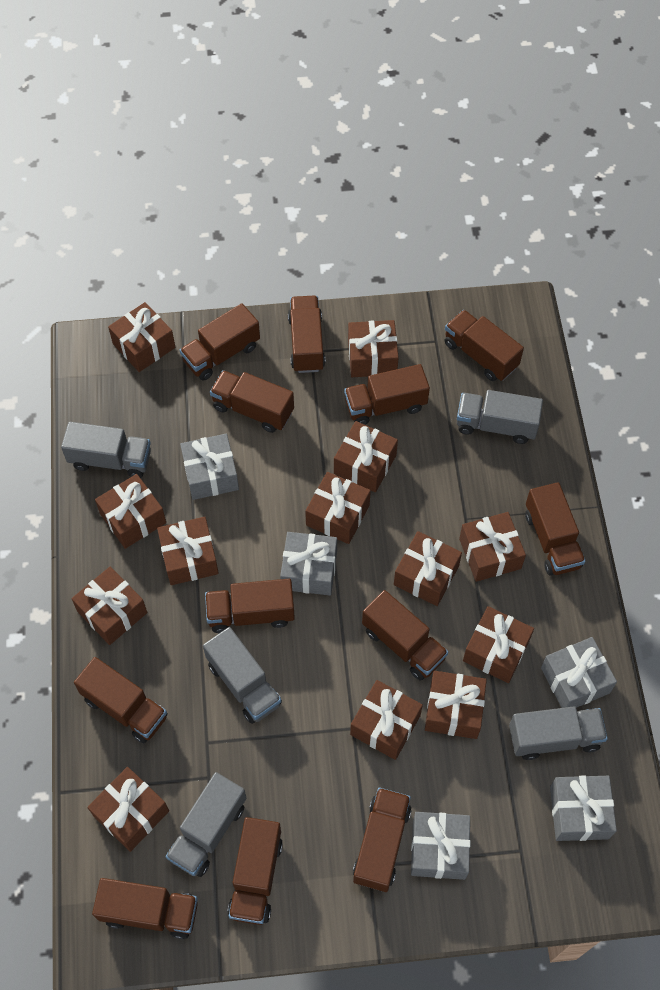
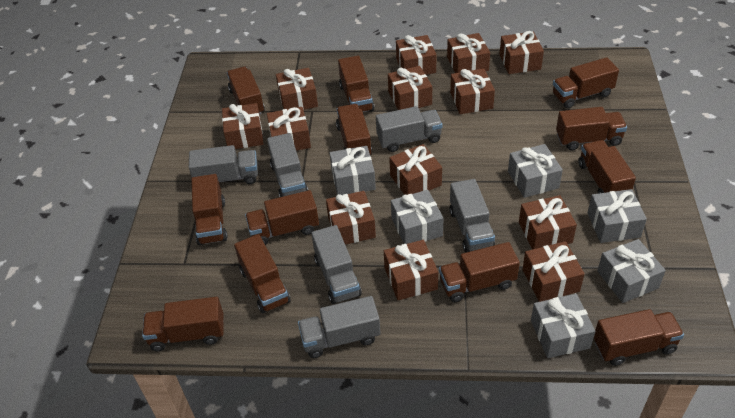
grey gift: 5 -> 6
grey truck: 5 -> 6

